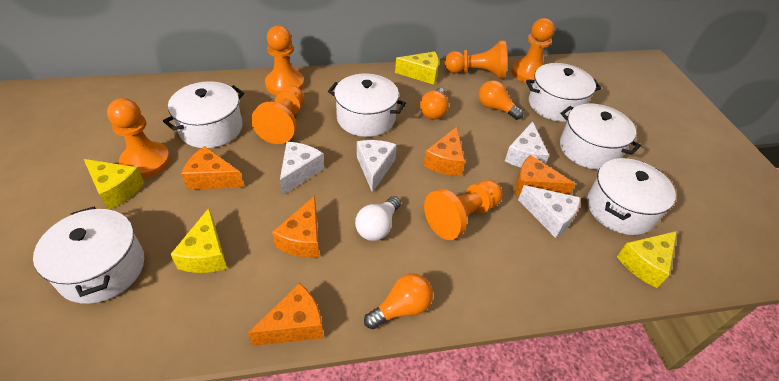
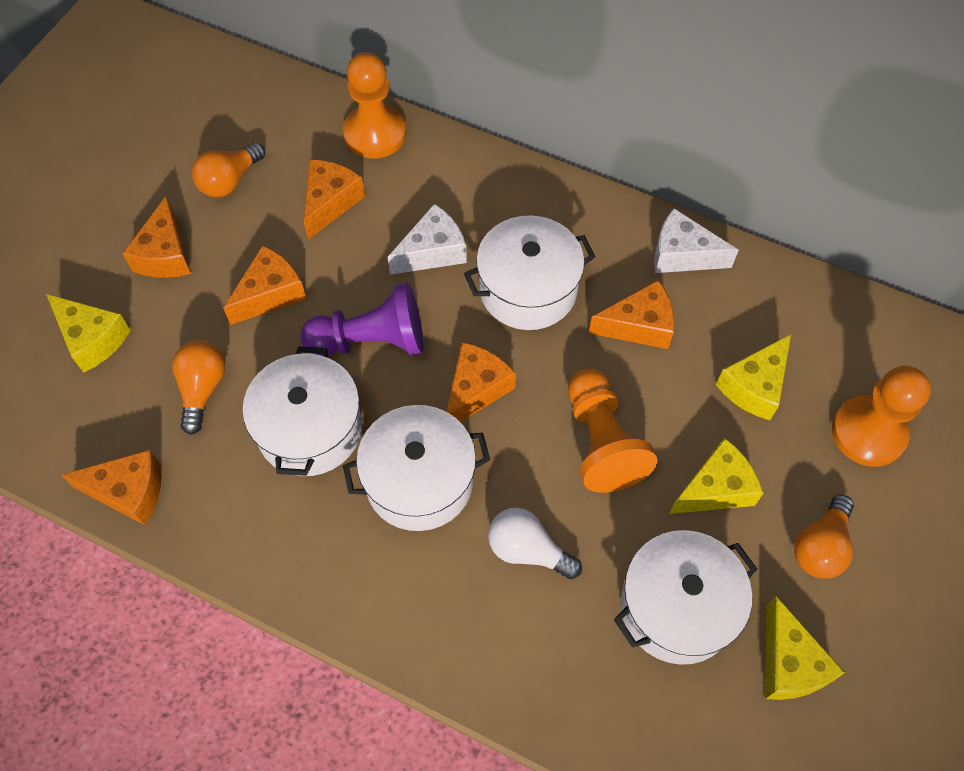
orange cheese: 5 -> 6
orange pawn: 6 -> 3
purple pawn: 0 -> 1
white cheese: 4 -> 2
white pot: 6 -> 4

